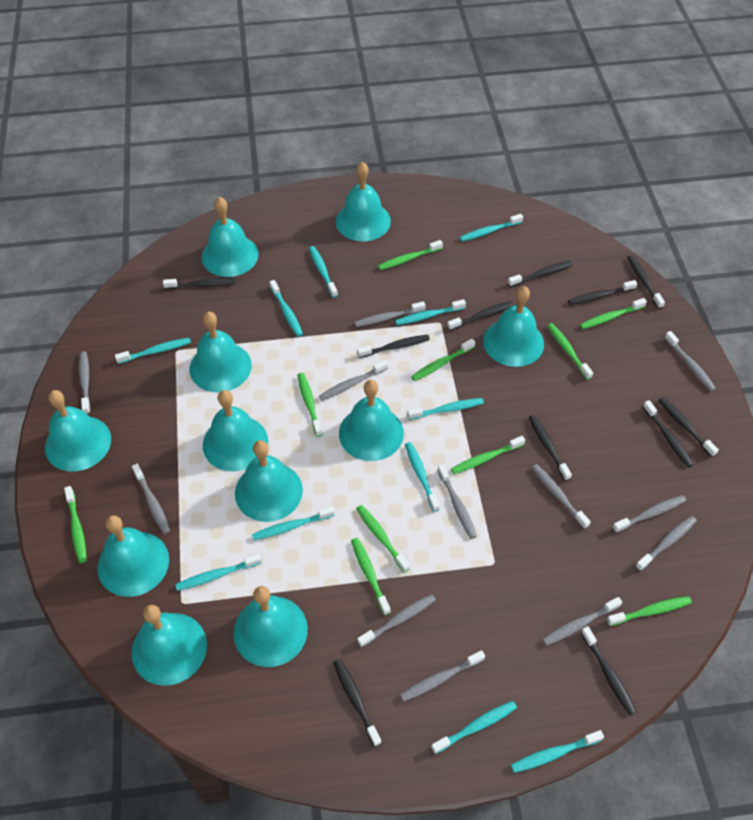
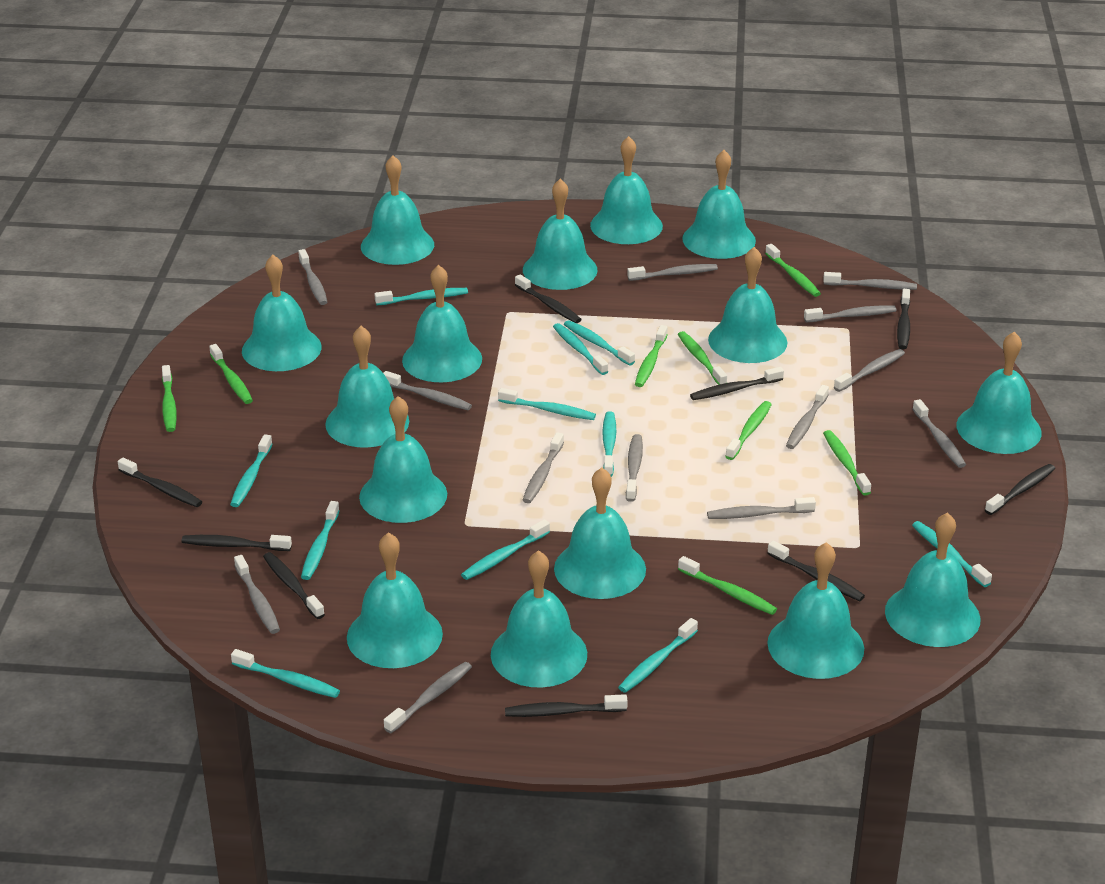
black toothbrush: 11 -> 9
green toothbrush: 10 -> 8
grey toothbrush: 12 -> 13
turquoise bell: 11 -> 15

